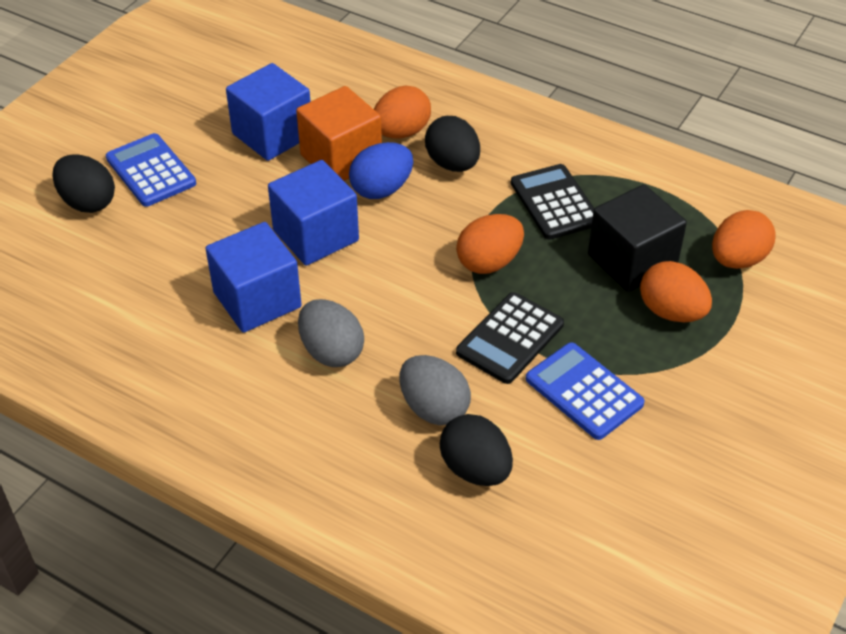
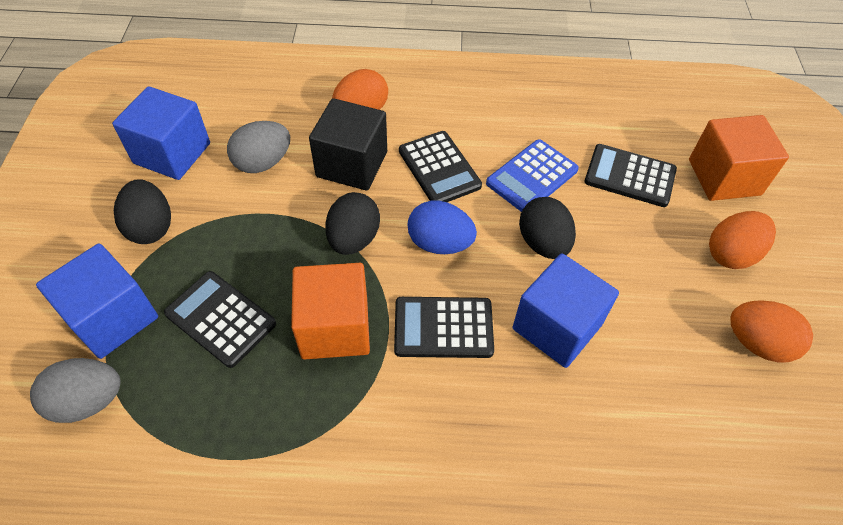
black calculator: 2 -> 4
blue calculator: 2 -> 1
orange cube: 1 -> 2
orange egg: 4 -> 3

